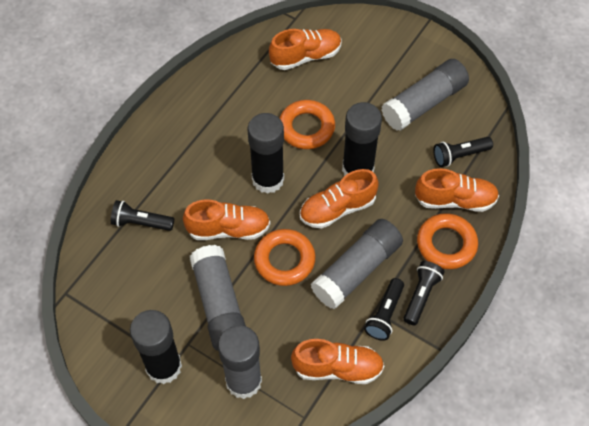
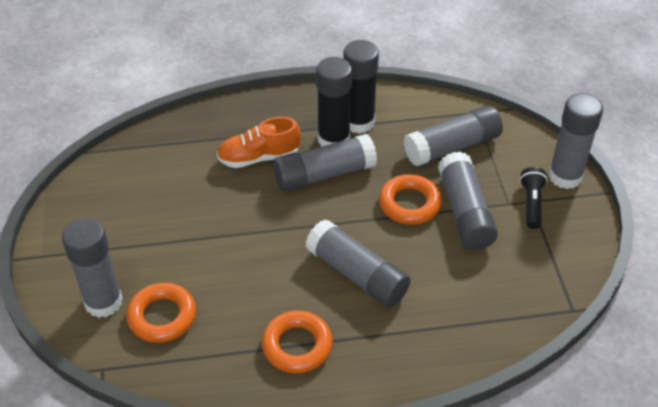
black flashlight: 4 -> 1
black glue stick: 3 -> 2
grey glue stick: 4 -> 6
orange shoe: 5 -> 1

